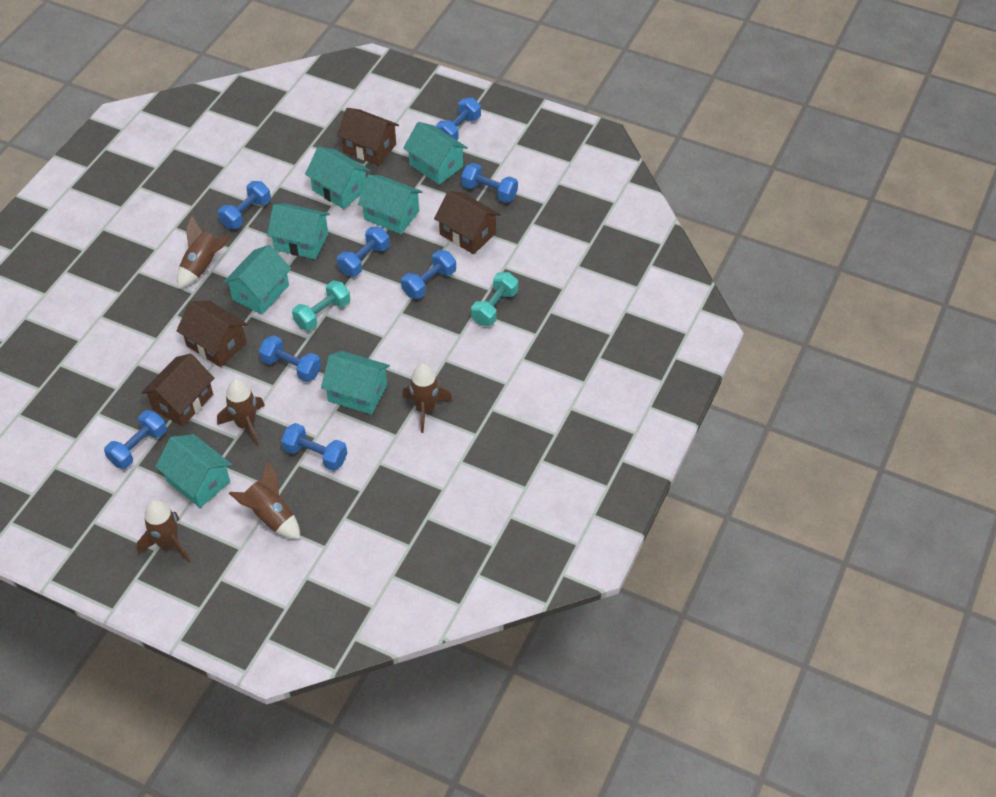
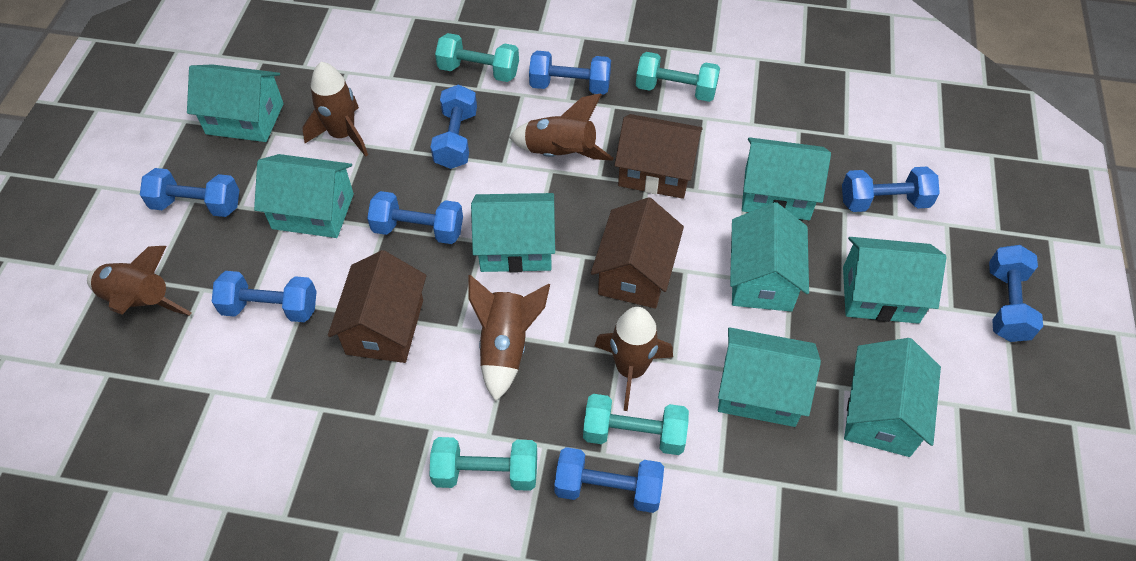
brown house: 4 -> 3
turquoise dumbbell: 2 -> 4
turquoise house: 7 -> 8

